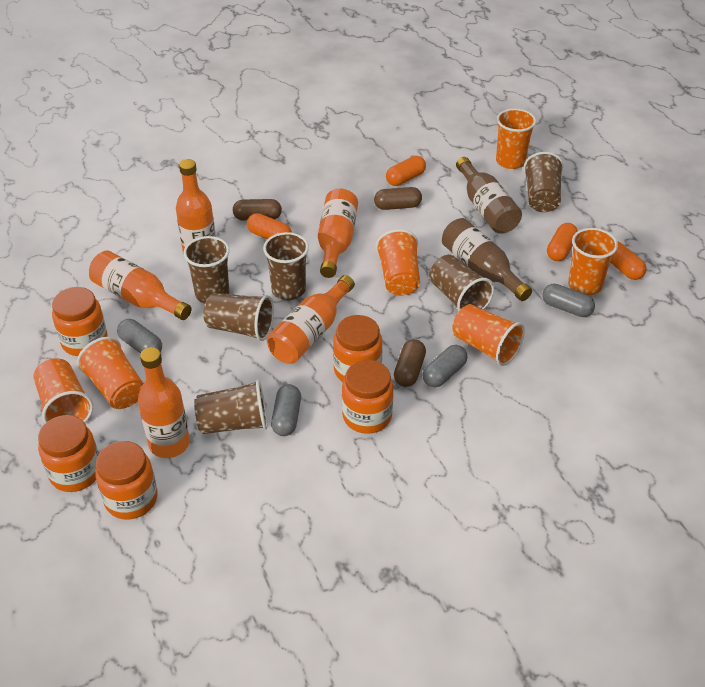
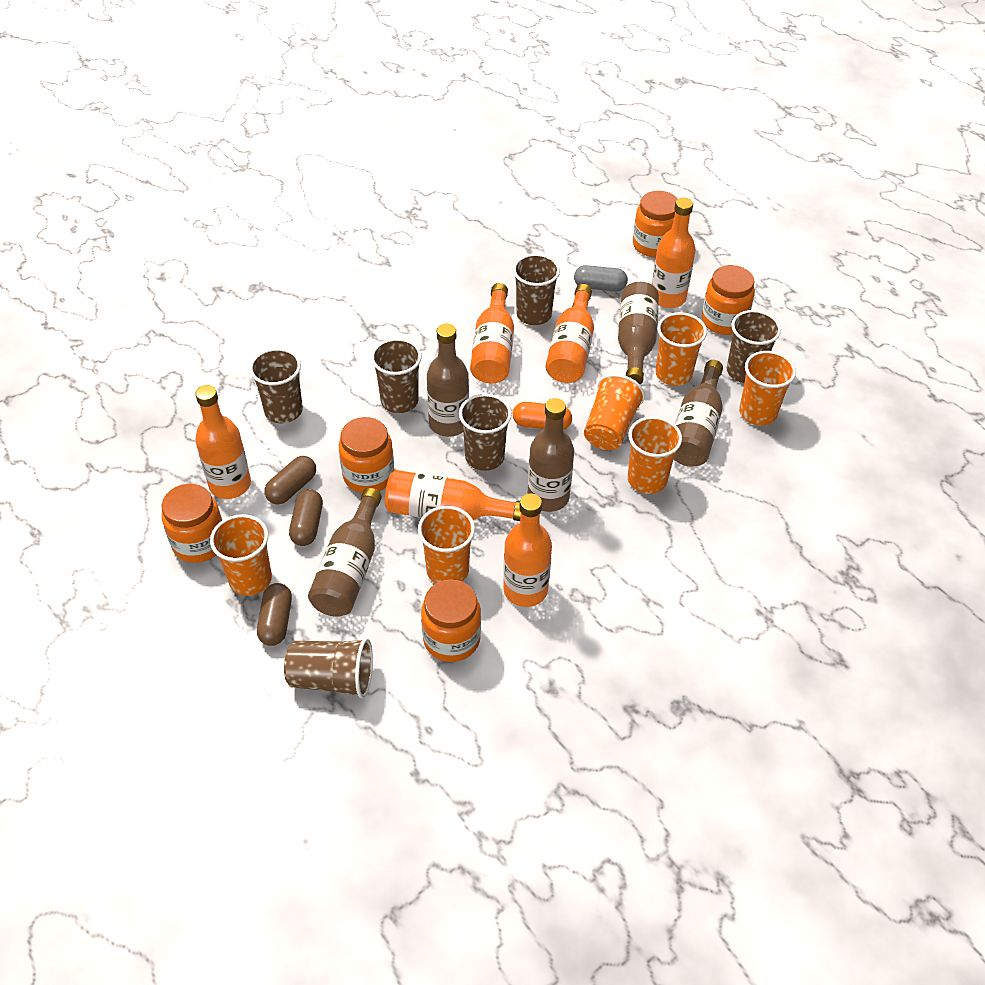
brown bottle: 2 -> 5
grey capsule: 4 -> 1
orange bottle: 5 -> 6
orange capsule: 4 -> 1

